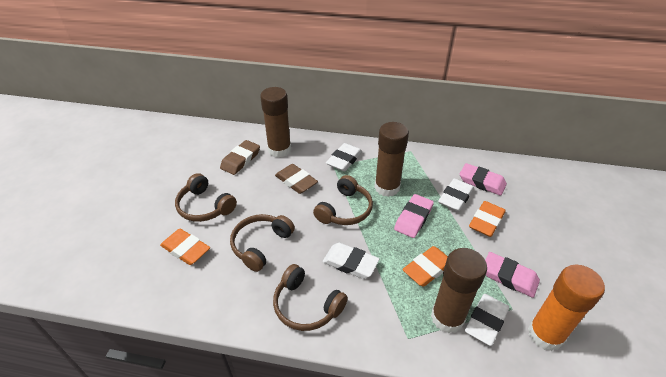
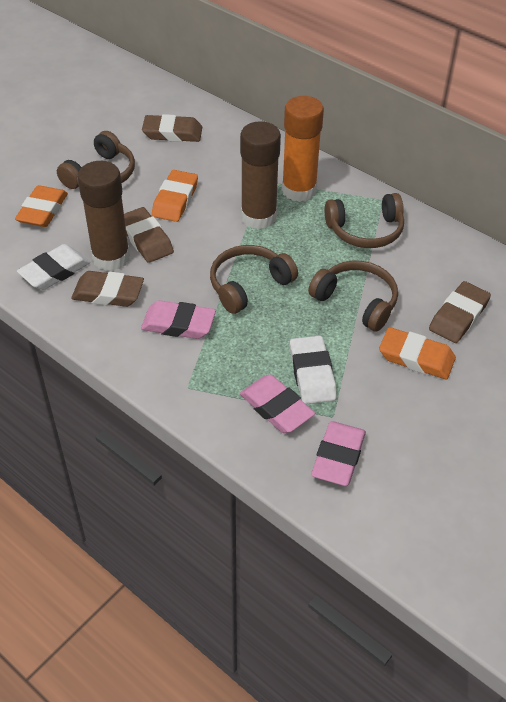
brown eraser: 2 -> 4
brown glue stick: 3 -> 2
white eraser: 4 -> 2

